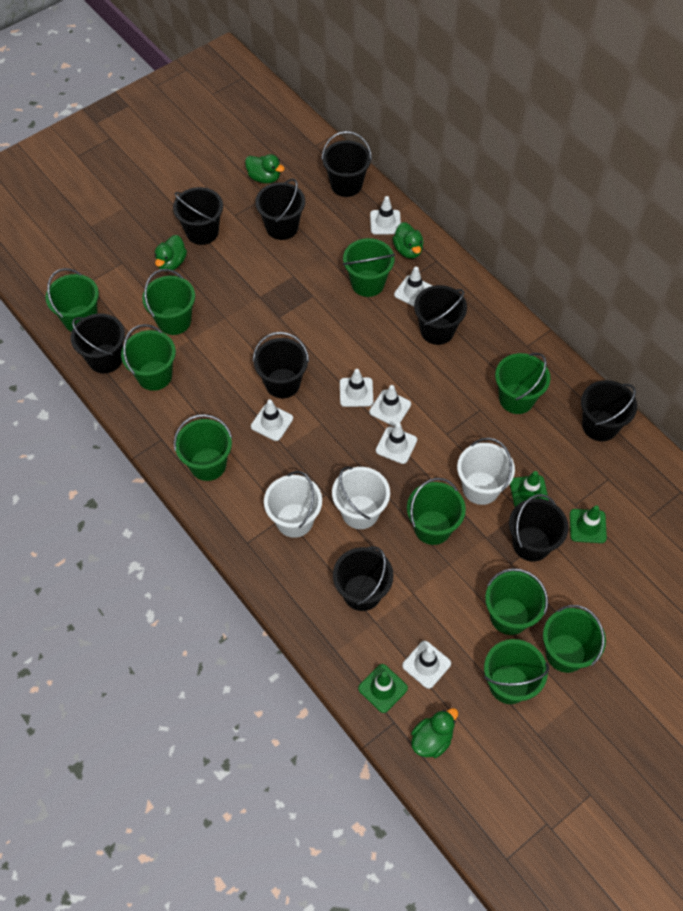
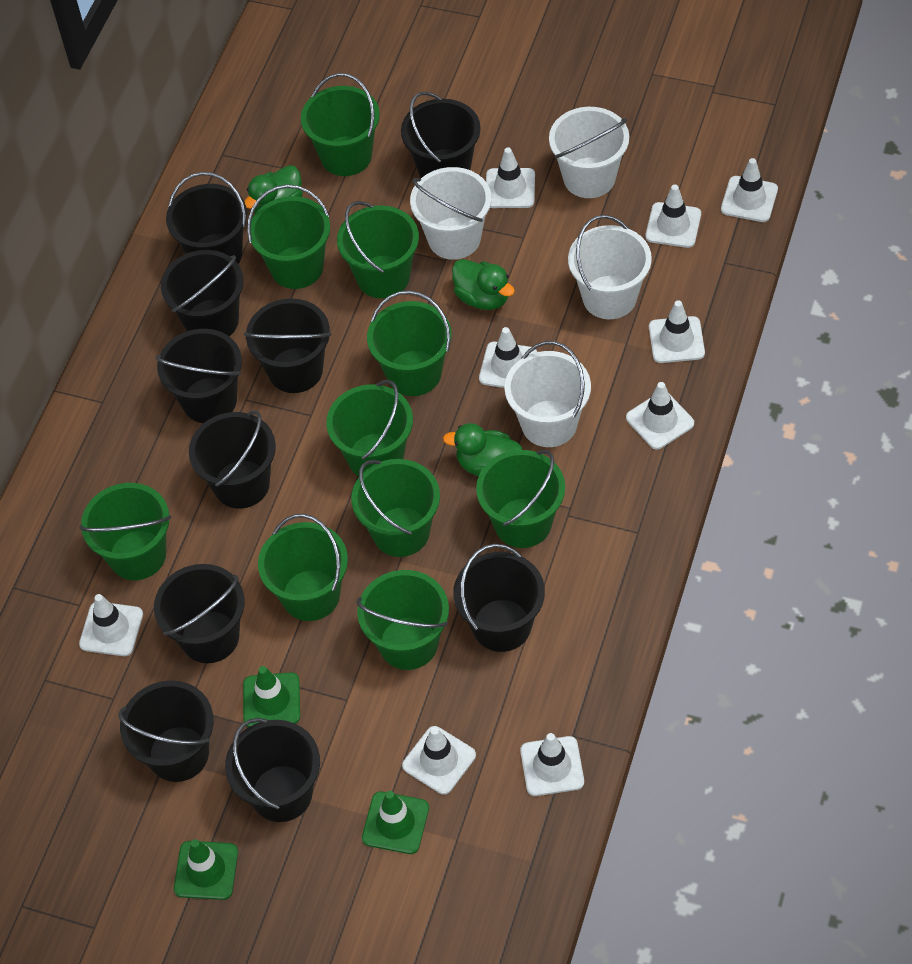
black bucket: 9 -> 10
green duck: 4 -> 3
white bucket: 3 -> 4
white traffic cone: 7 -> 9

